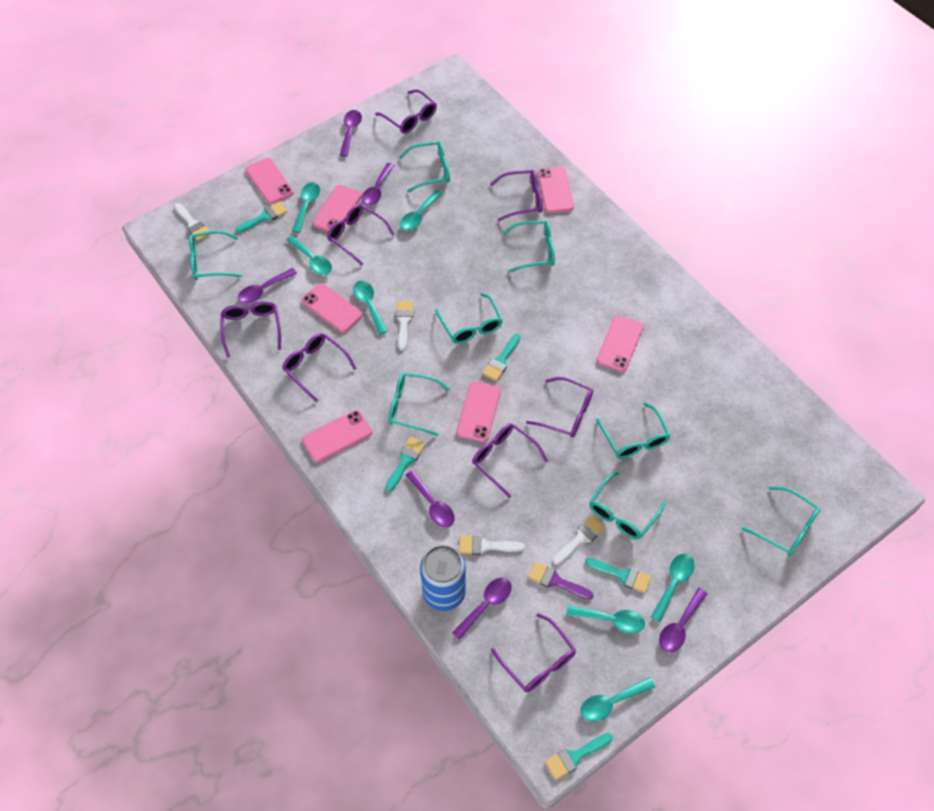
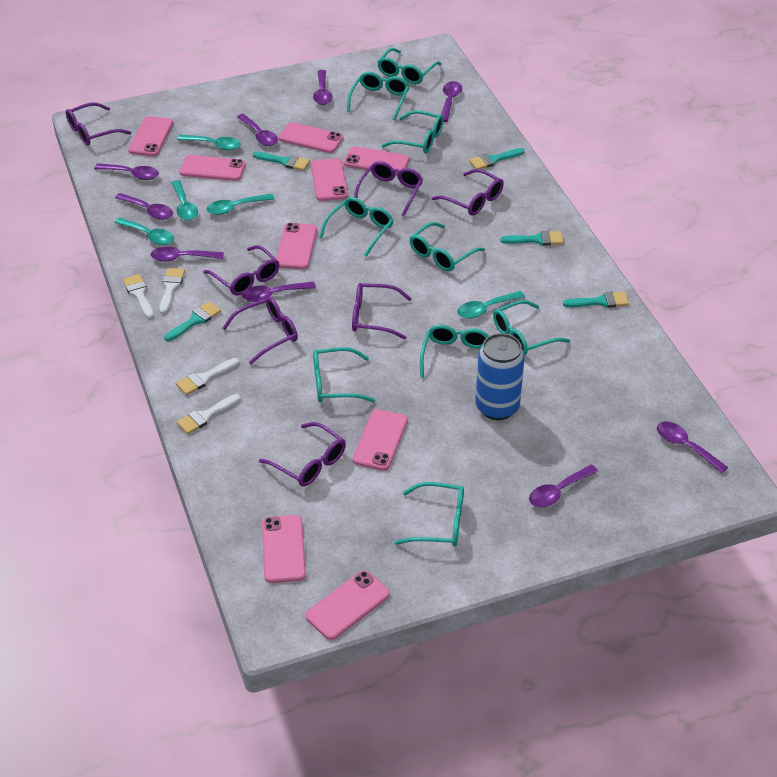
pink phone: 7 -> 9
purple brush: 1 -> 0
purple glasses: 8 -> 7
purple spoon: 6 -> 9
turquoise glasses: 8 -> 9
turquoise spoon: 7 -> 5

